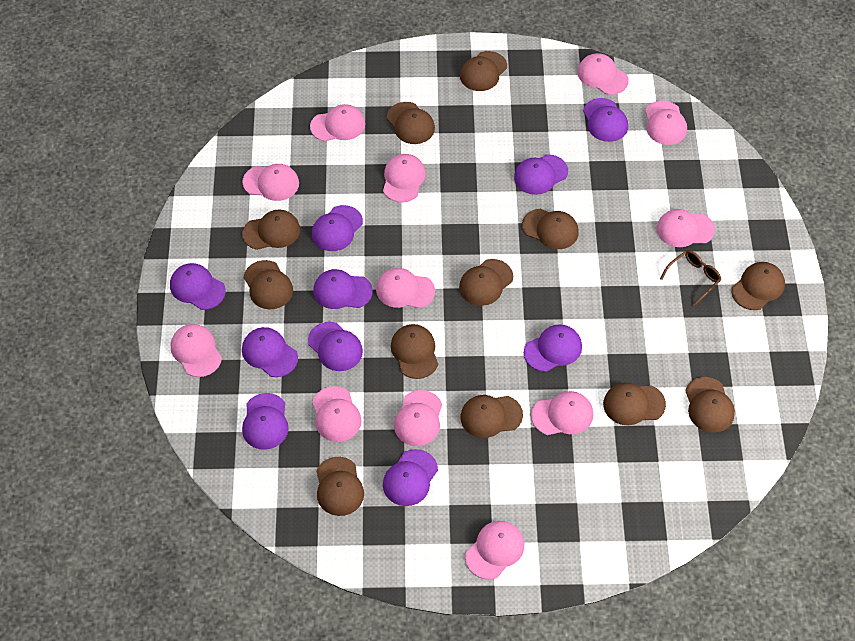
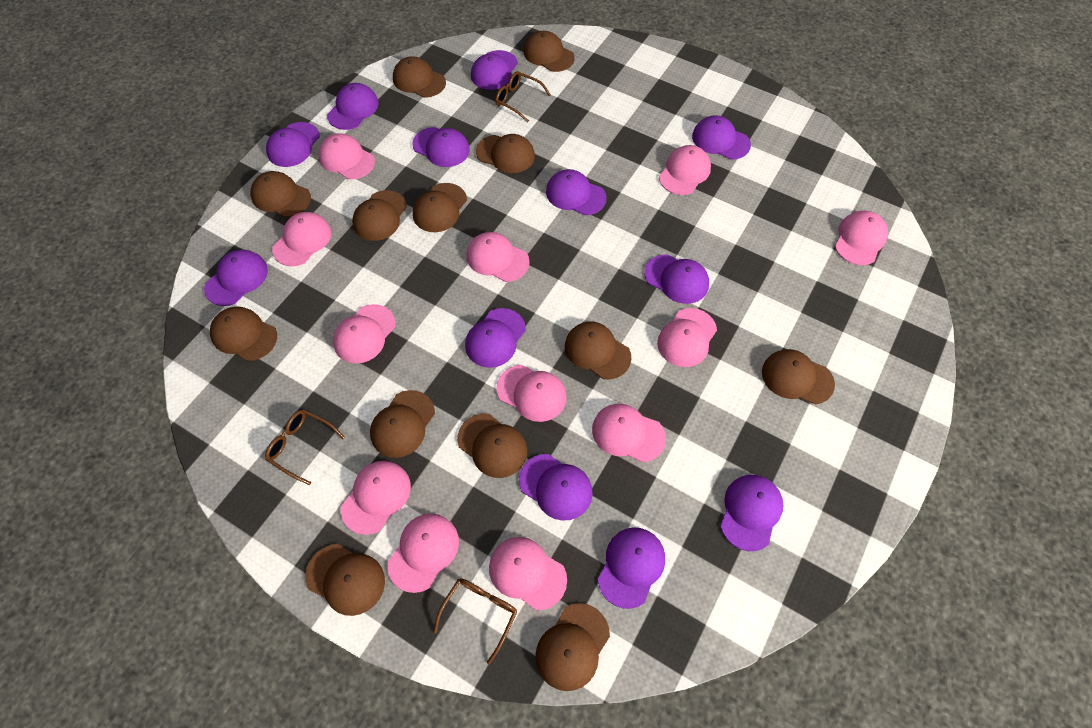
brown cap: 12 -> 13
brown glasses: 1 -> 3
purple cap: 10 -> 12

